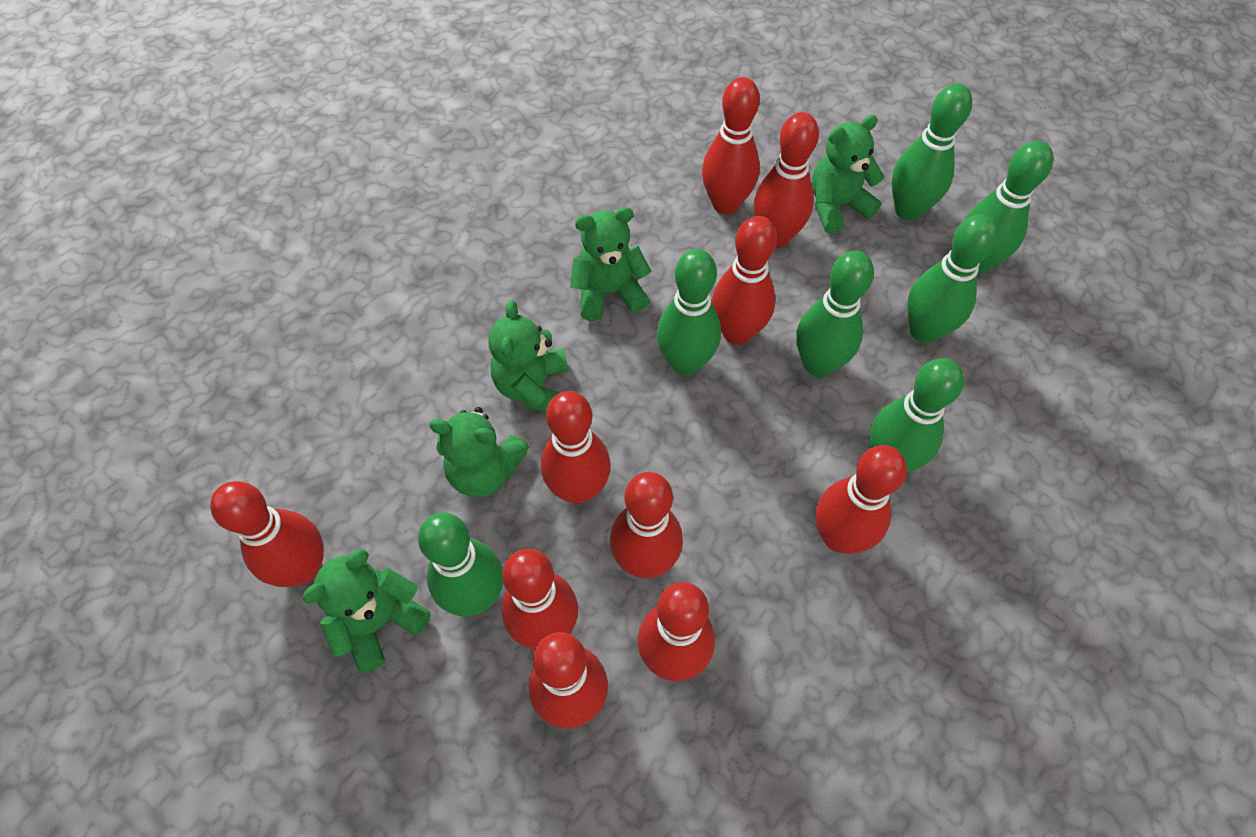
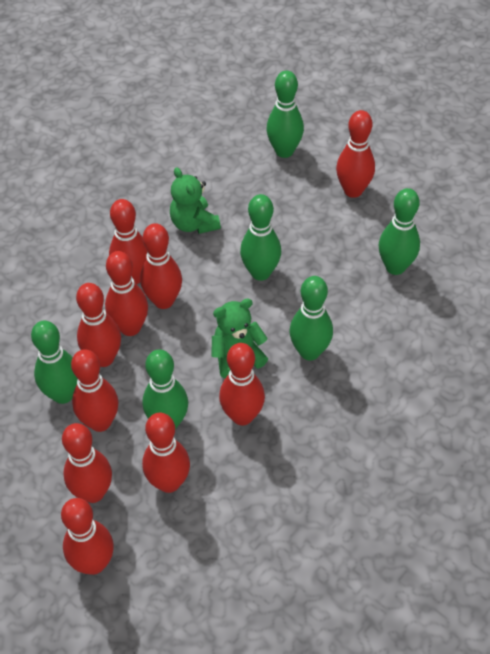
green bowling pin: 7 -> 6
green teddy bear: 5 -> 2

